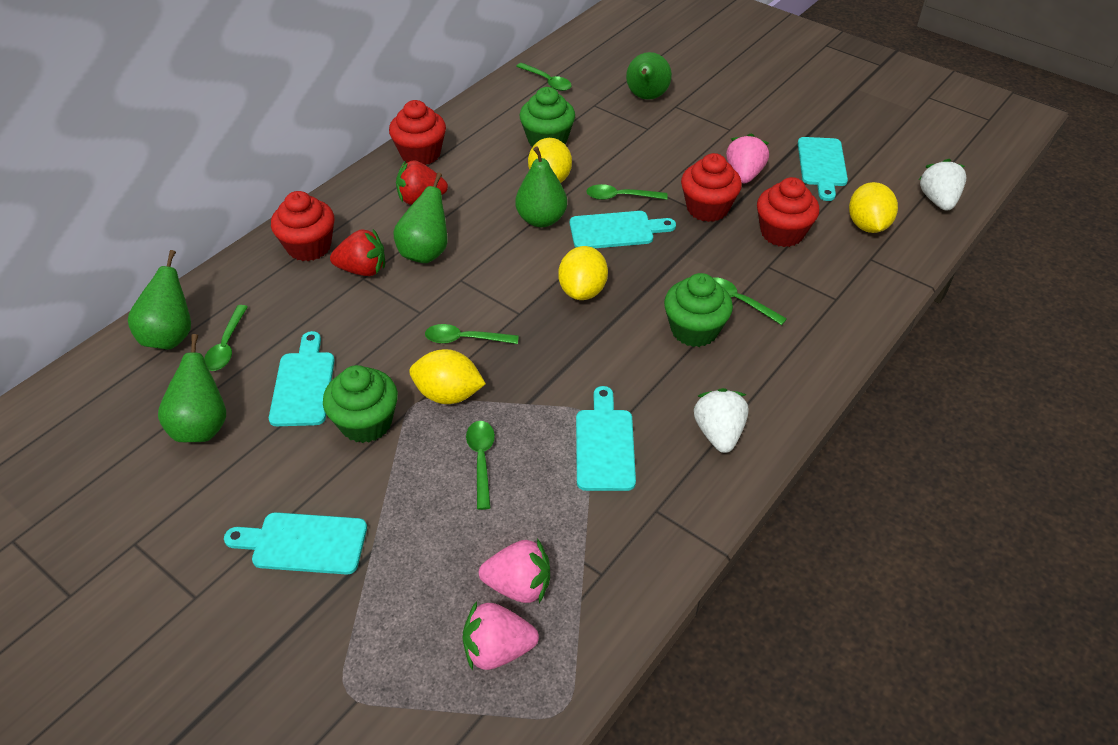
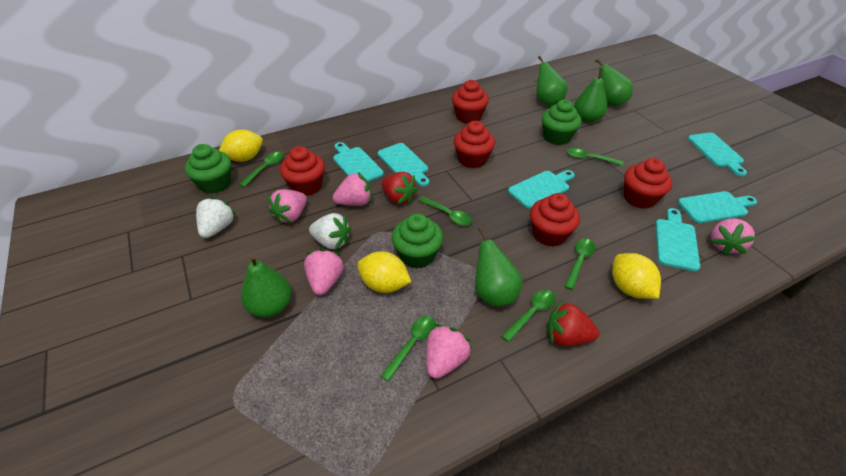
pink strawberry: 3 -> 5
red cupcake: 4 -> 5
turquoise cutting board: 5 -> 6
yellow lemon: 4 -> 3

